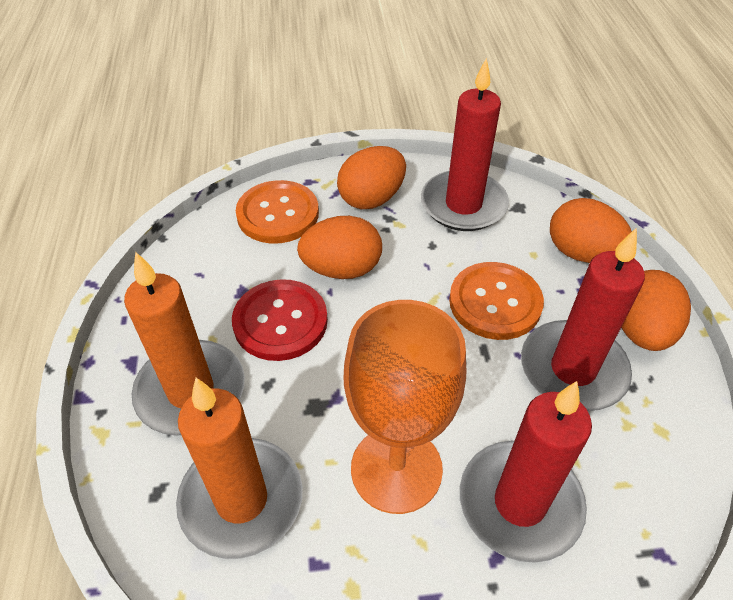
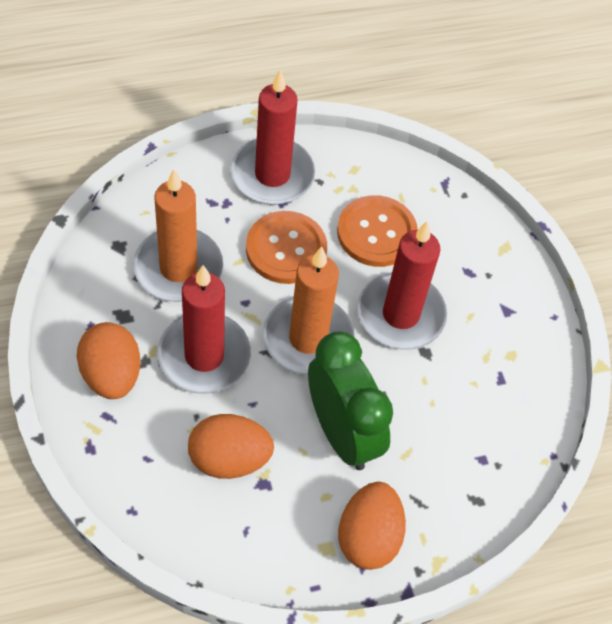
green clock: 0 -> 1
orange egg: 4 -> 3
orange goblet: 1 -> 0
red button: 1 -> 0

